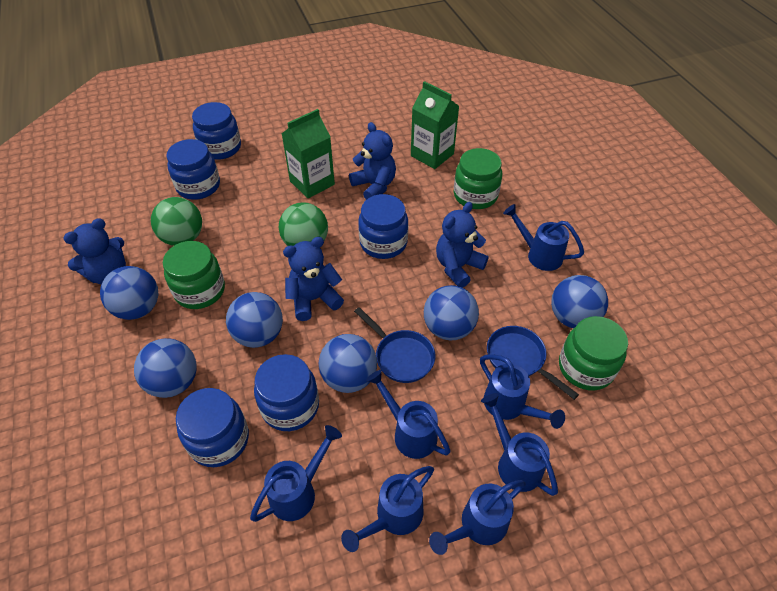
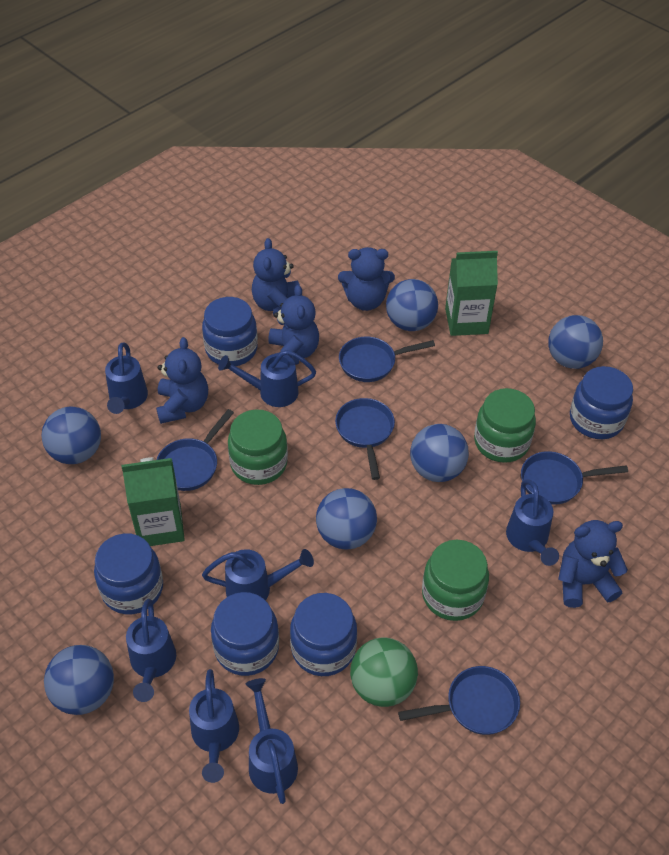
blue pan: 2 -> 5
blue teddy bear: 4 -> 5
green ball: 2 -> 1

